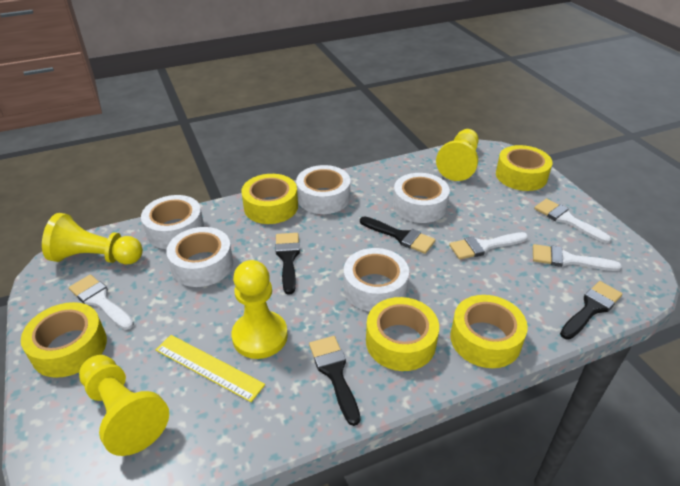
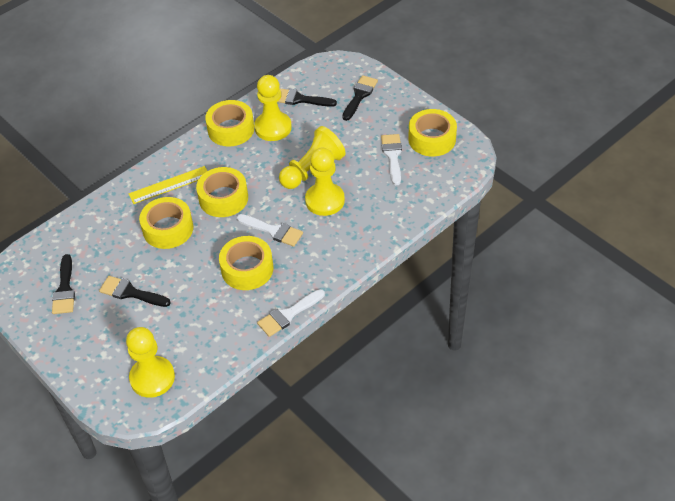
white brush: 4 -> 3
white tape: 5 -> 0

